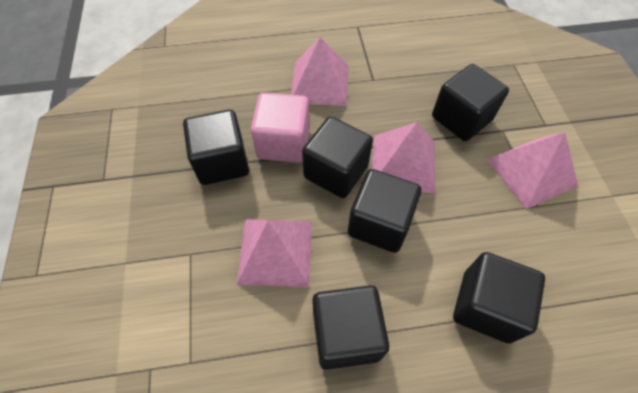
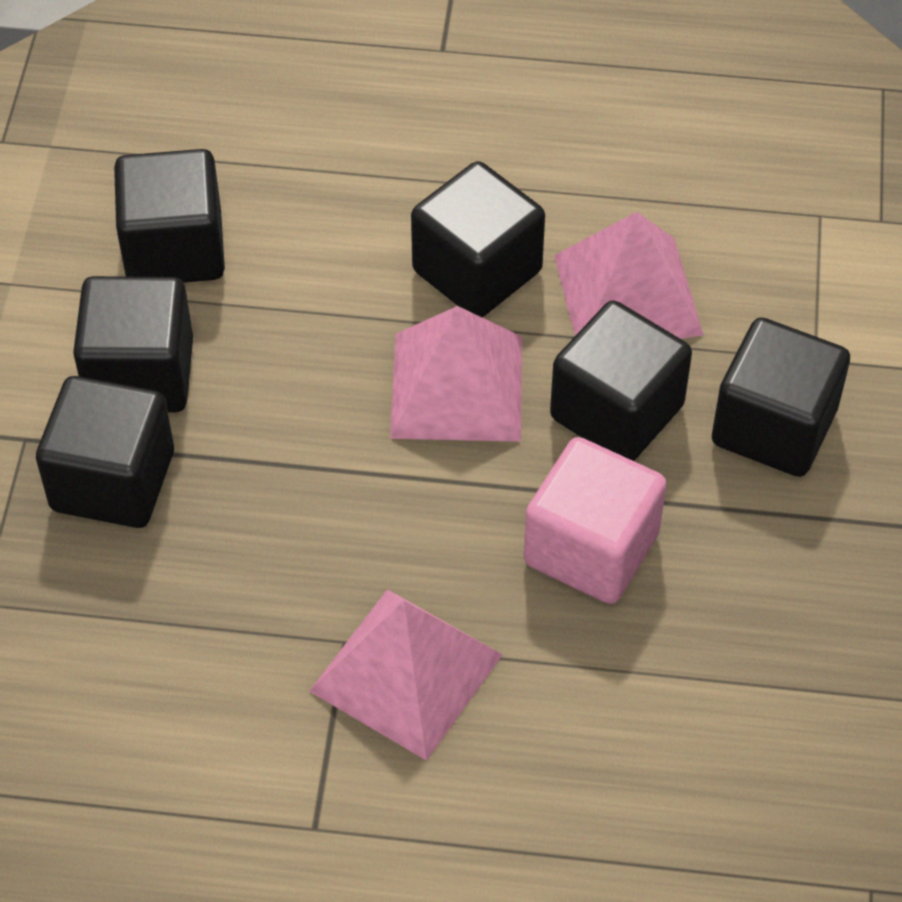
pink pyramid: 4 -> 3

